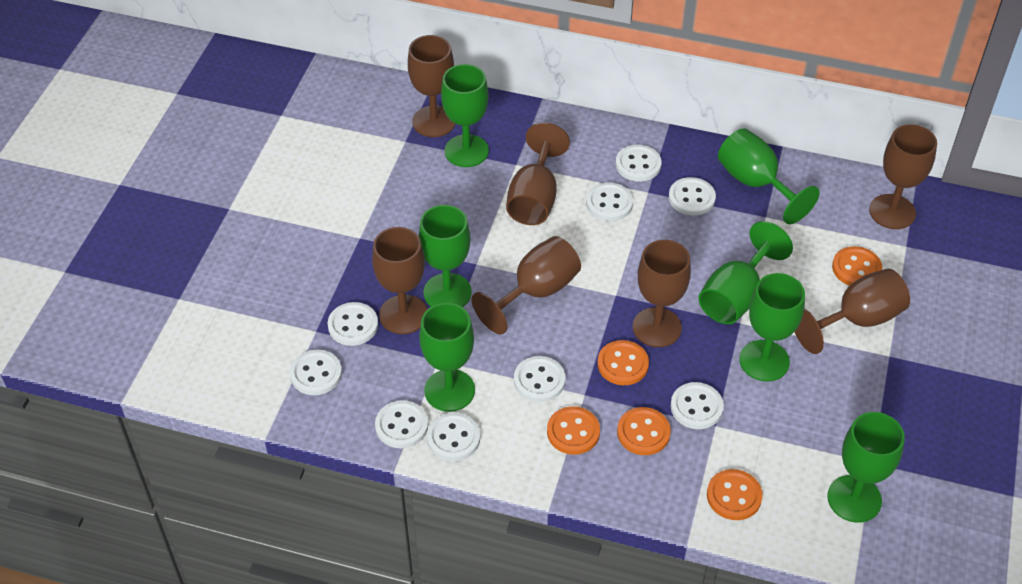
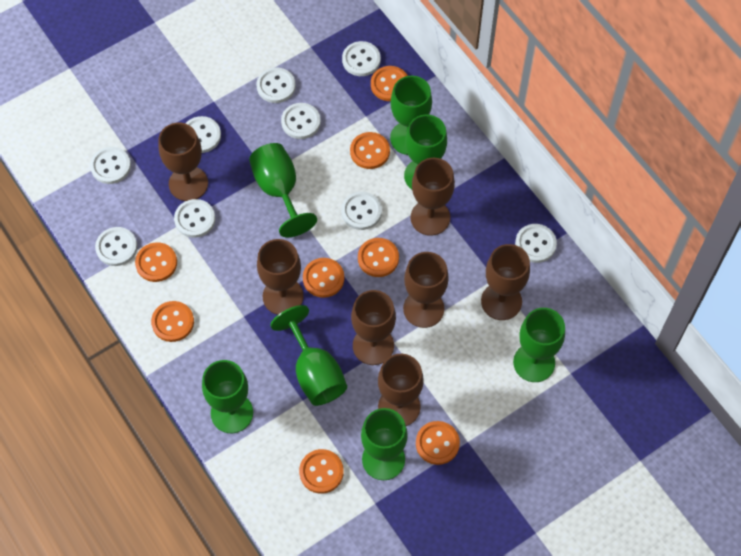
orange button: 5 -> 8

